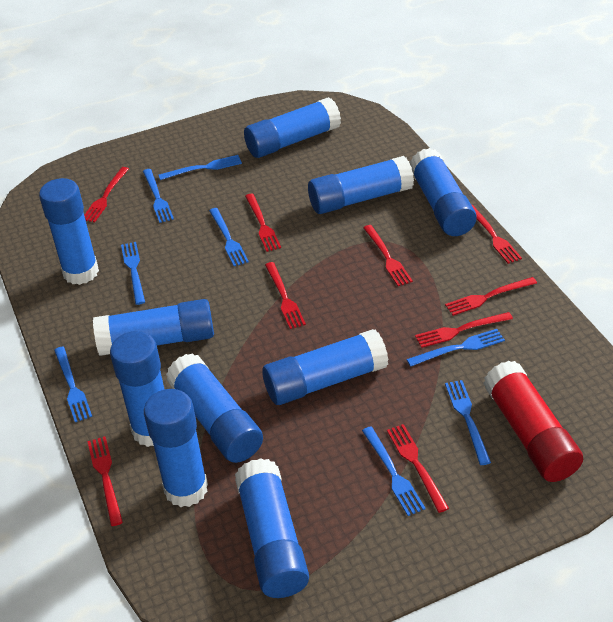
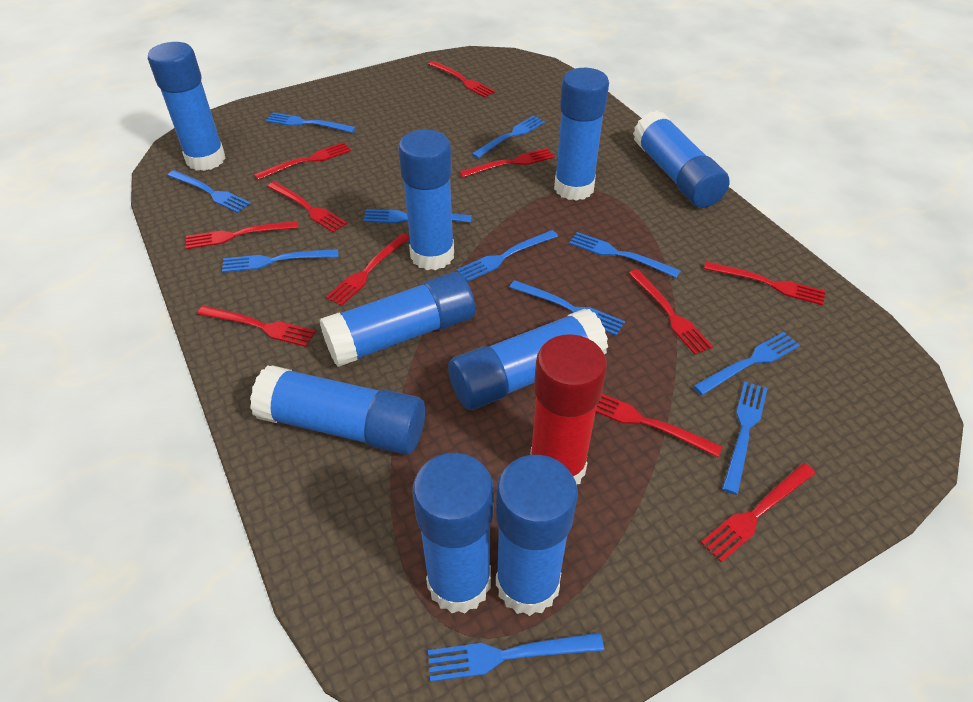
blue fork: 8 -> 11
blue glue stick: 10 -> 9
red fork: 9 -> 11

